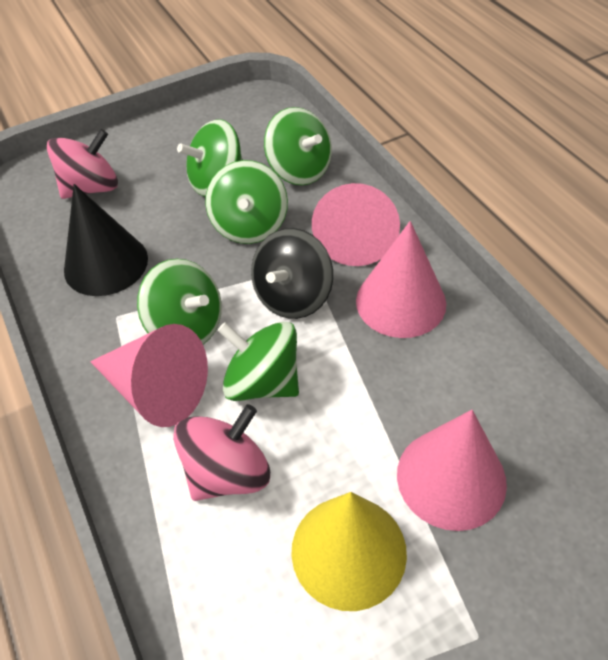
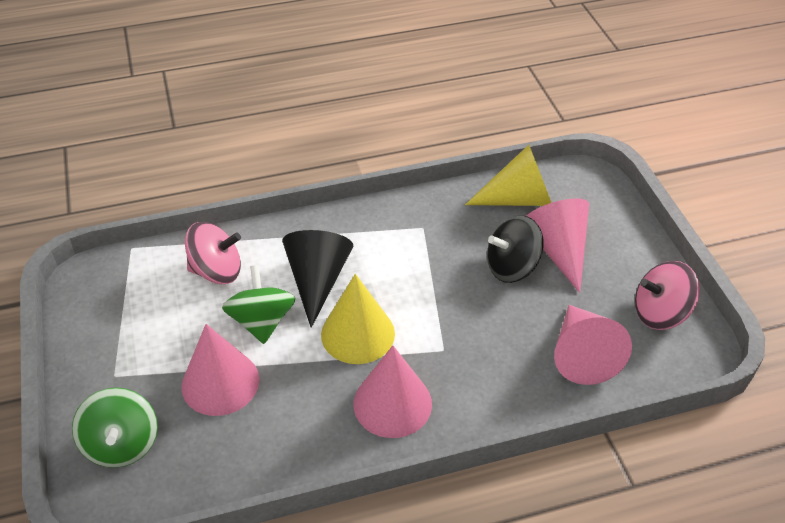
green spinning top: 5 -> 2
yellow cone: 1 -> 2

